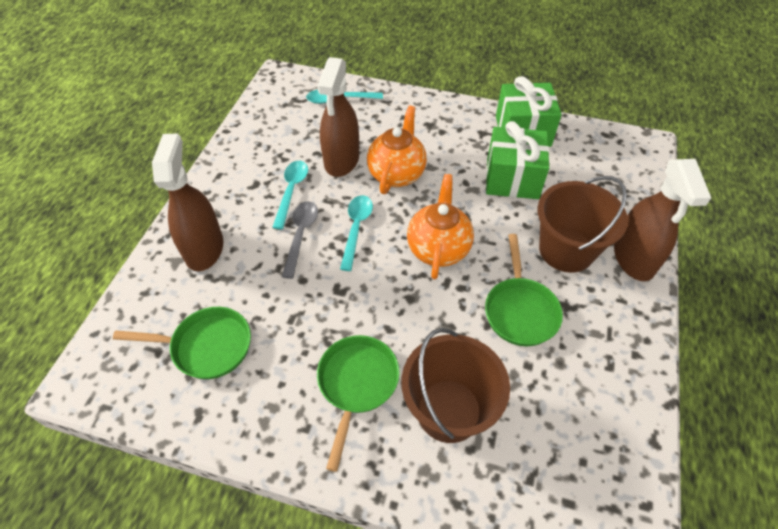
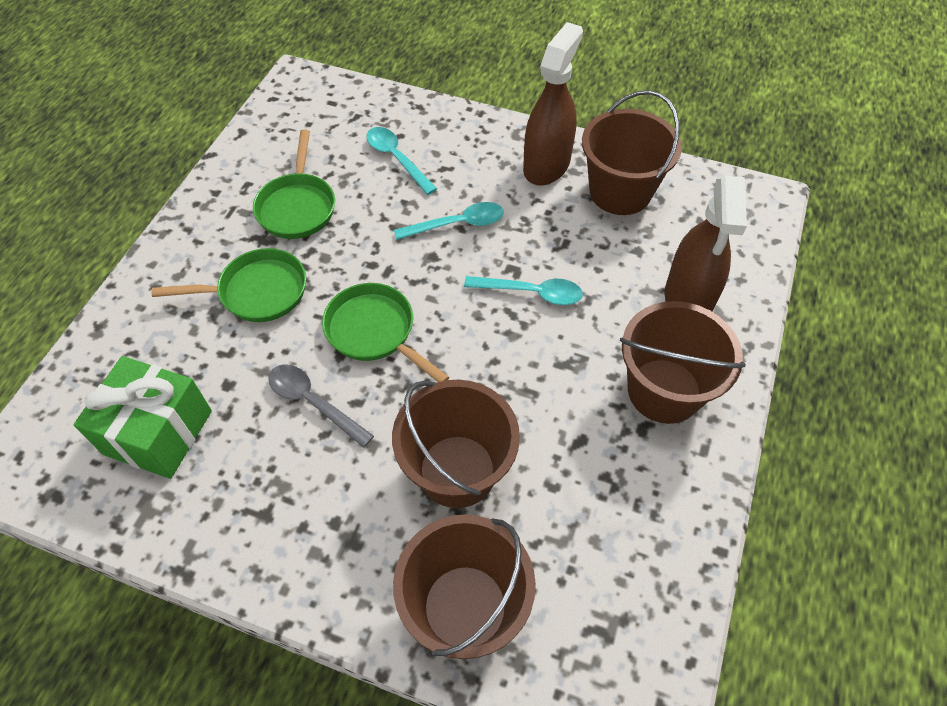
brown bucket: 2 -> 4
brown spray bottle: 3 -> 2
green gift: 2 -> 1
orange teapot: 2 -> 0

